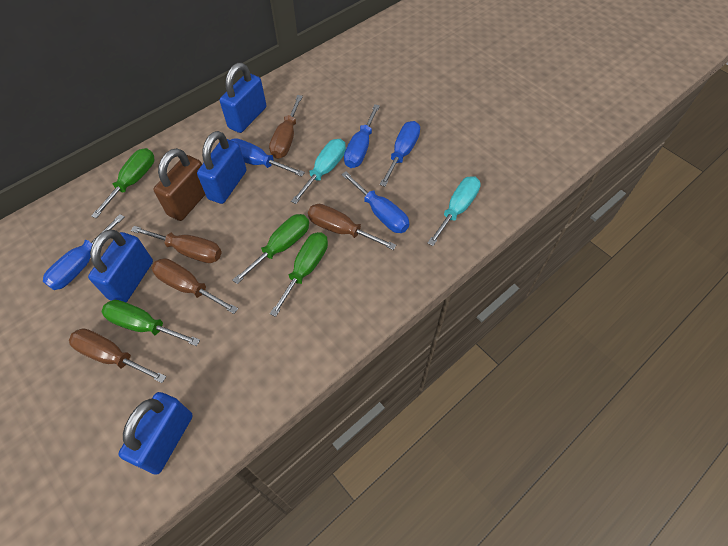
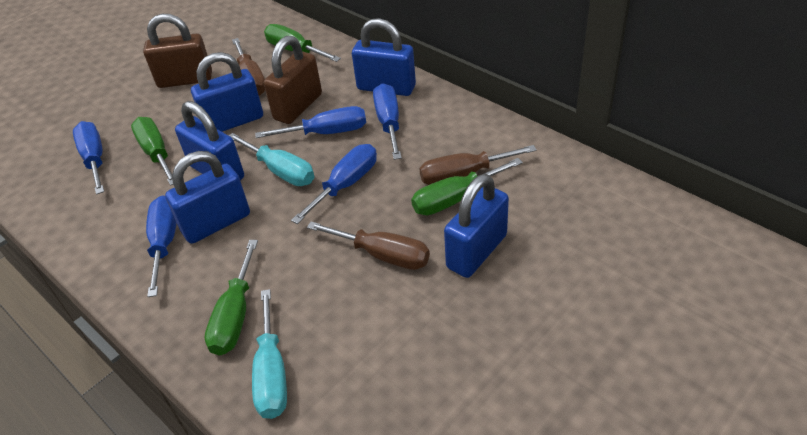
blue padlock: 4 -> 5
brown padlock: 1 -> 2
brown screwdriver: 5 -> 3

